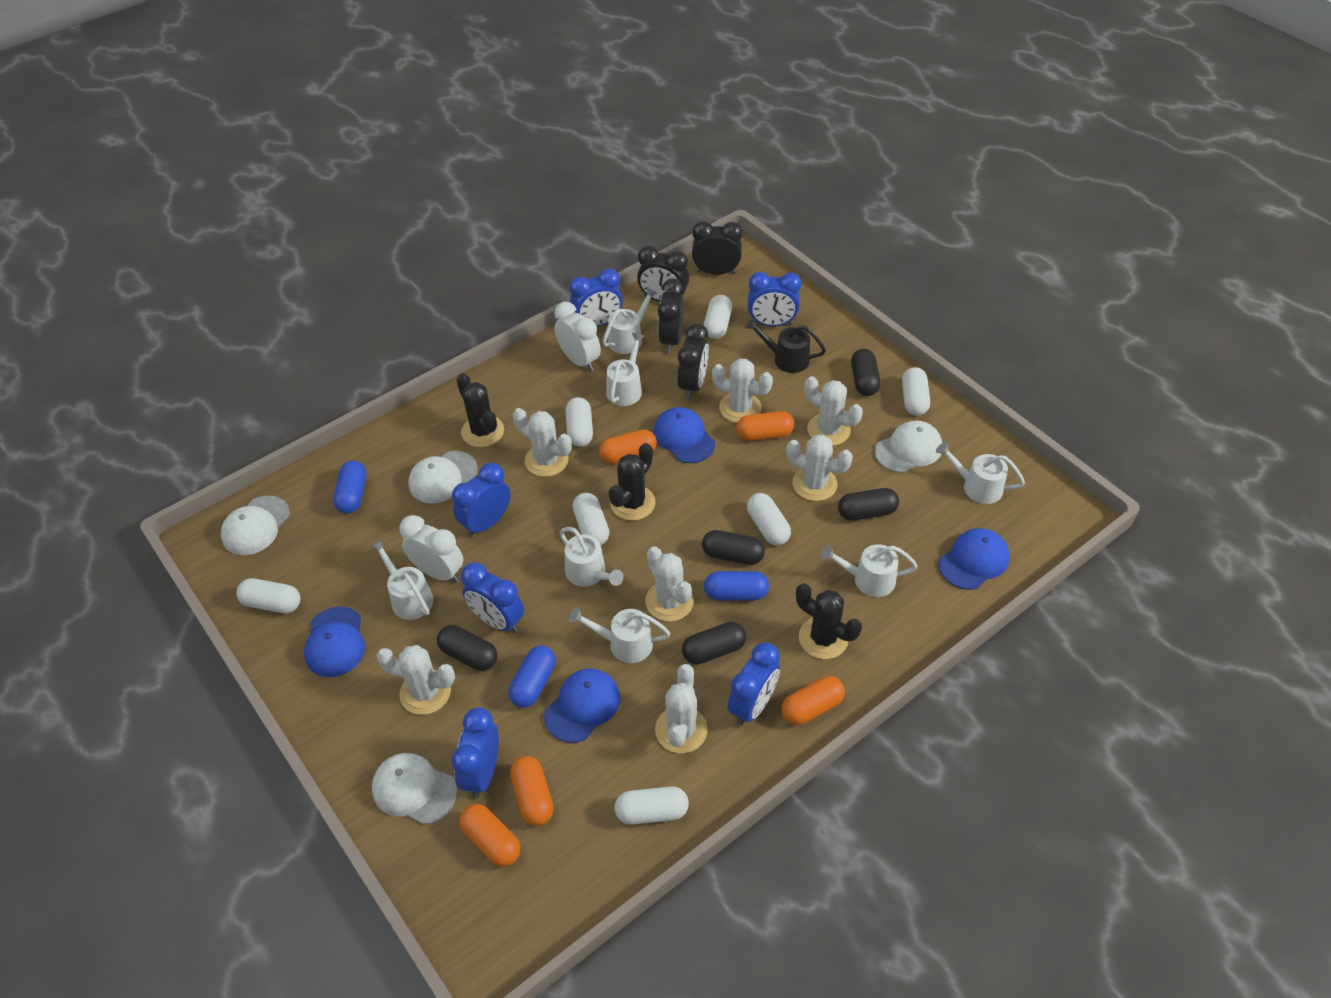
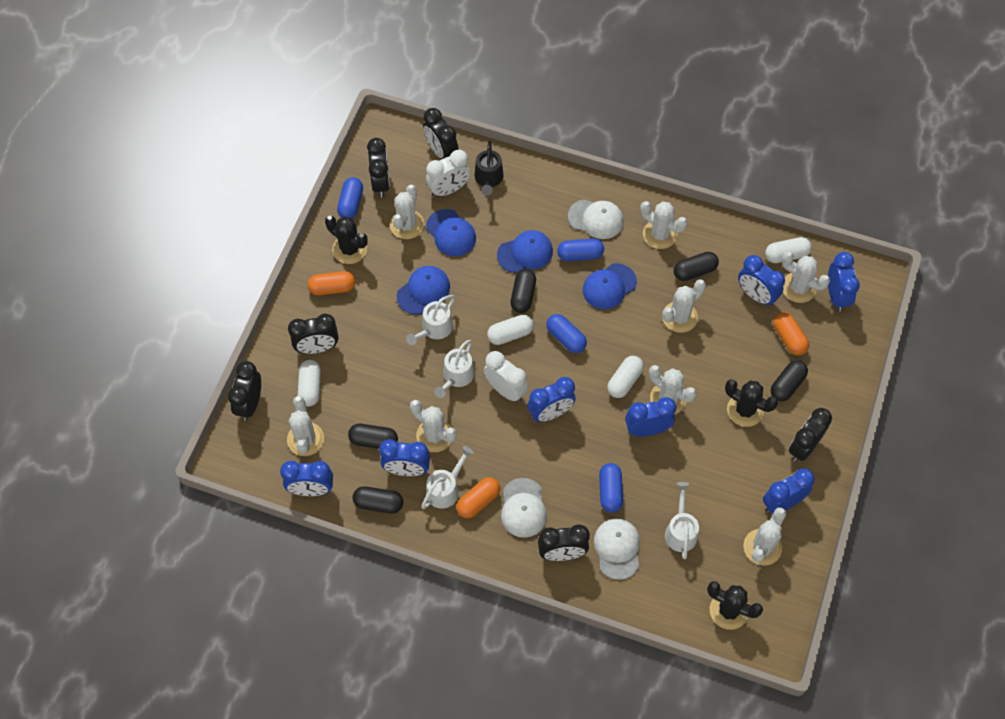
black clock: 4 -> 6
blue capsule: 3 -> 4
blue clock: 6 -> 7
orange capsule: 5 -> 3
white cactus: 7 -> 8
white cap: 4 -> 3
white capsule: 7 -> 4
white watering can: 7 -> 4

